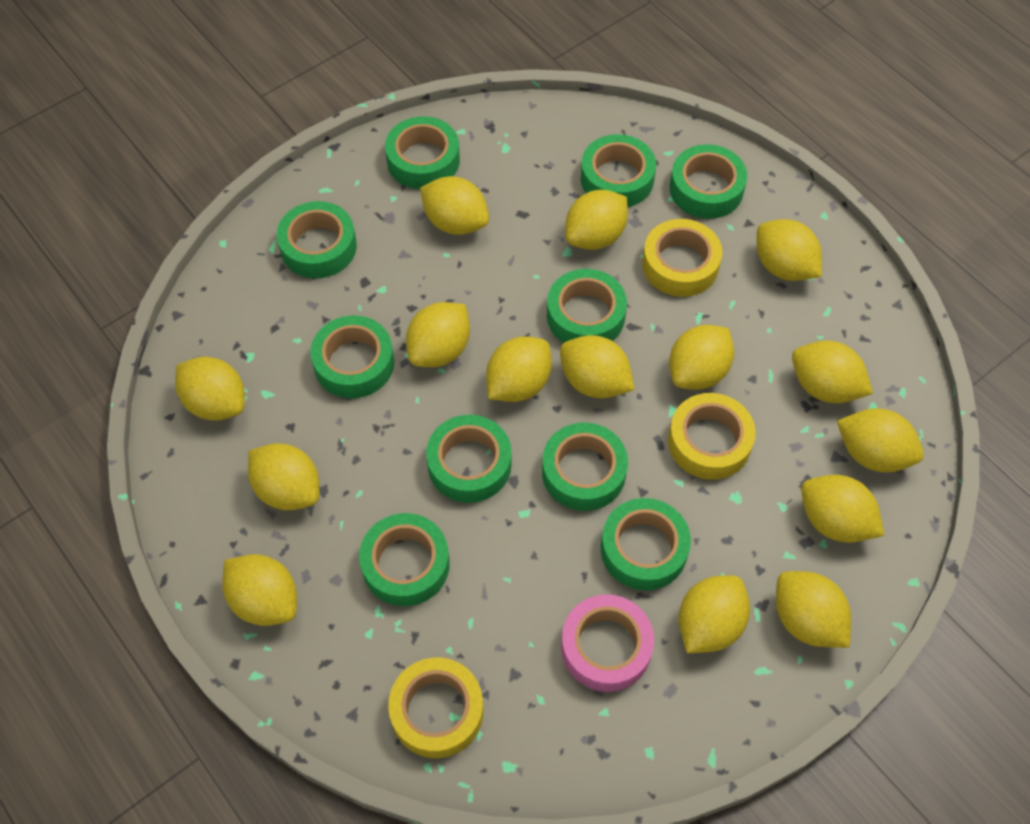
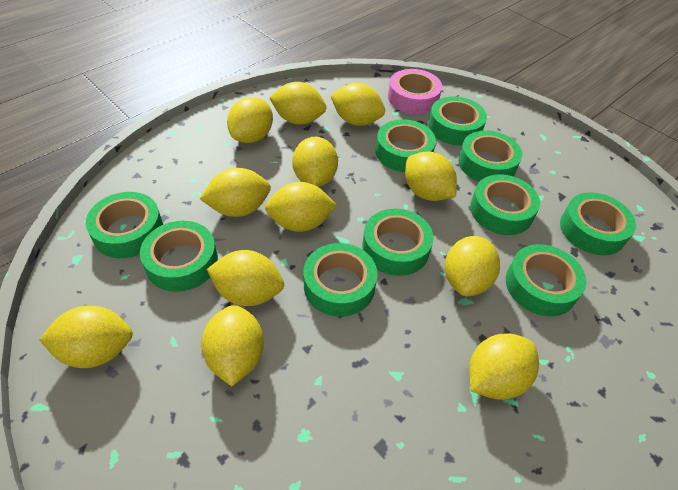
yellow lemon: 15 -> 12
yellow tape: 3 -> 0

